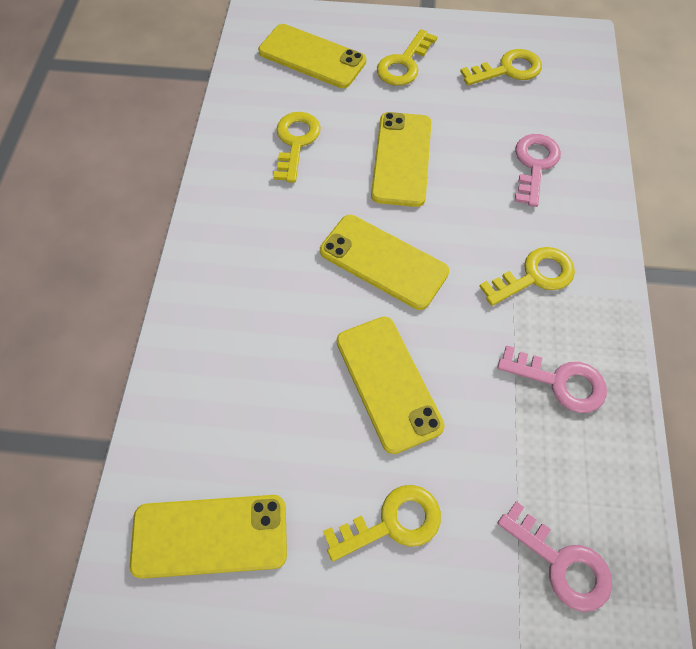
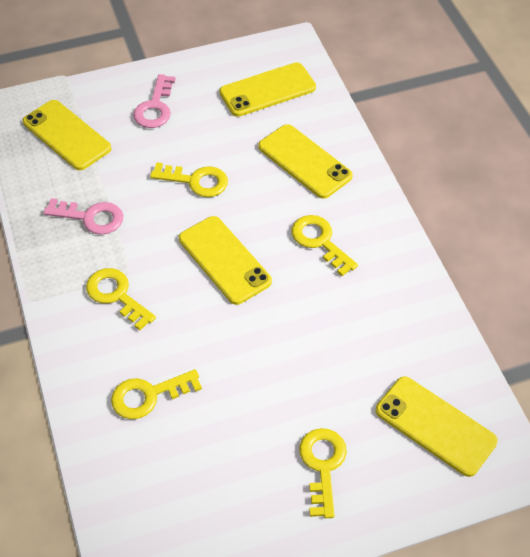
pink key: 3 -> 2

